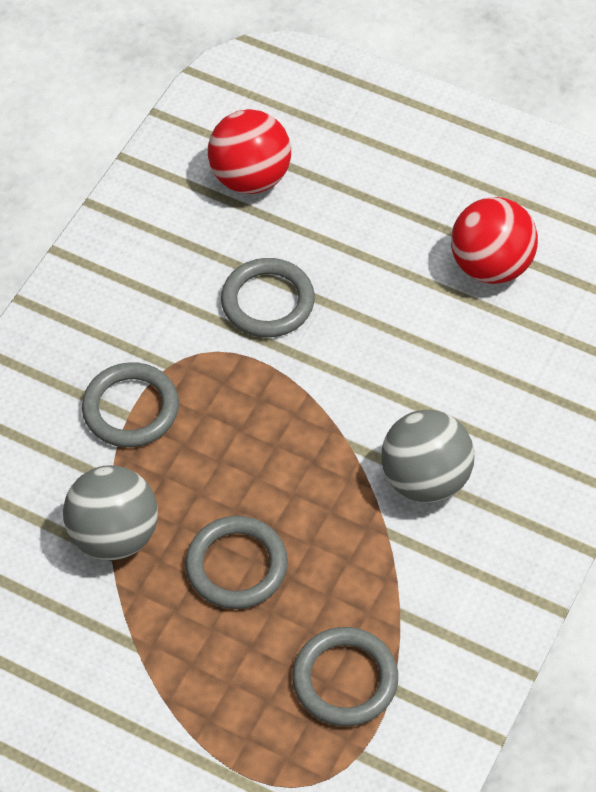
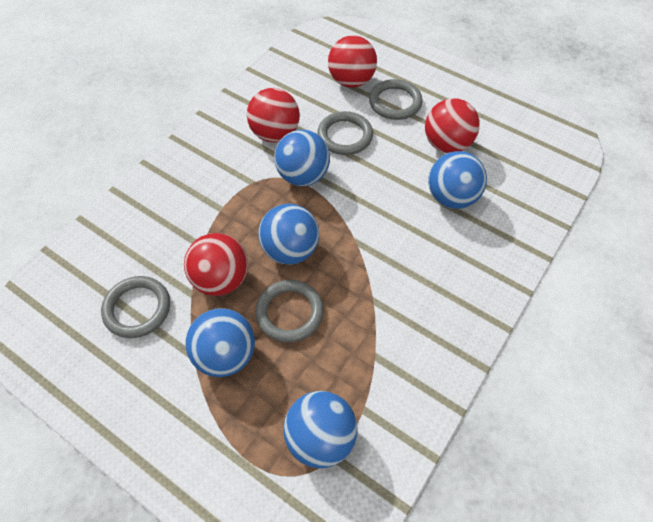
blue ball: 0 -> 5
grey ball: 2 -> 0
red ball: 2 -> 4

